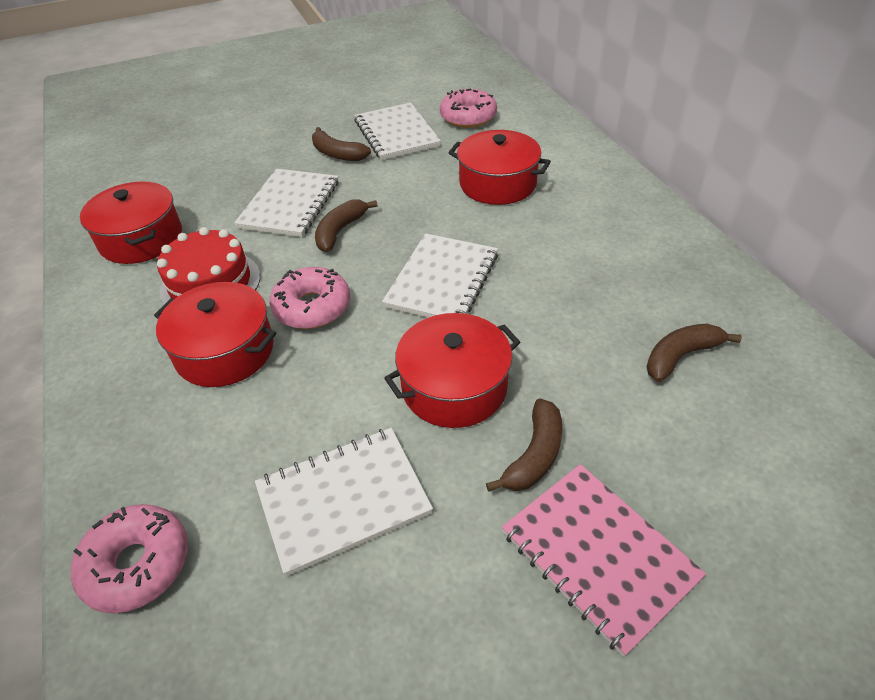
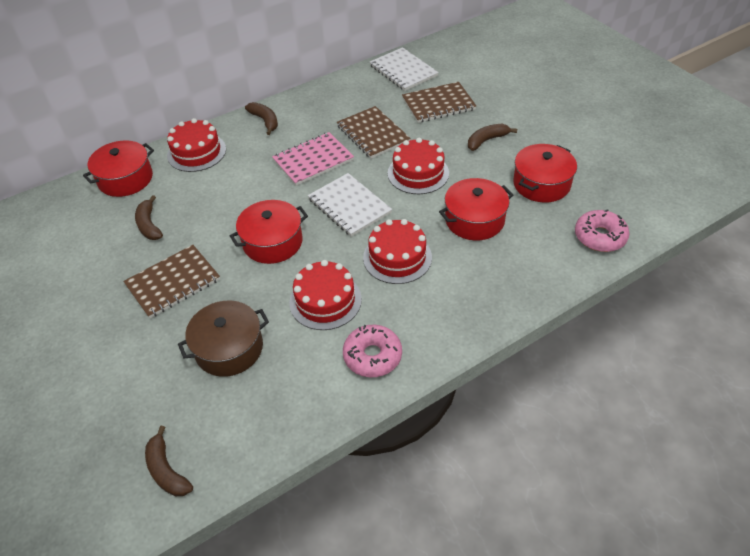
brown notebook: 0 -> 3
brown pot: 0 -> 1
pink donut: 3 -> 2
red cake: 1 -> 4
white notebook: 4 -> 2

